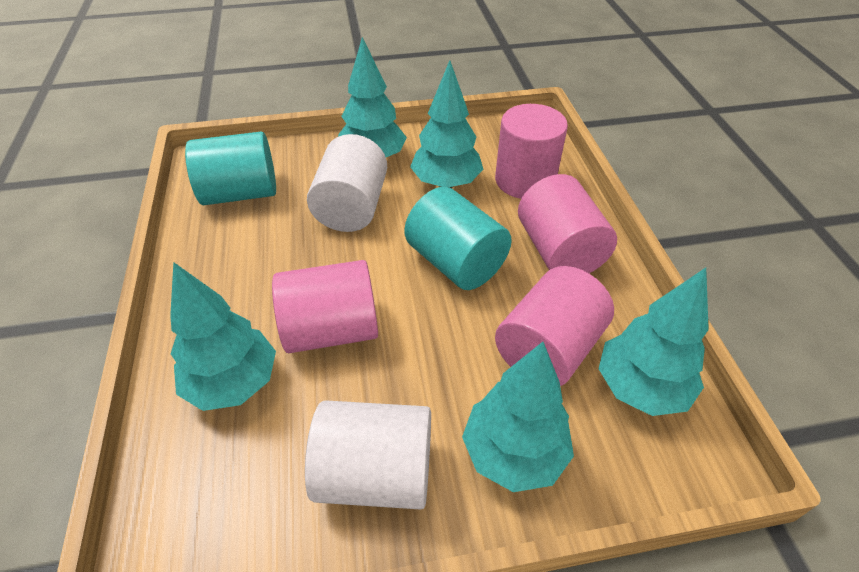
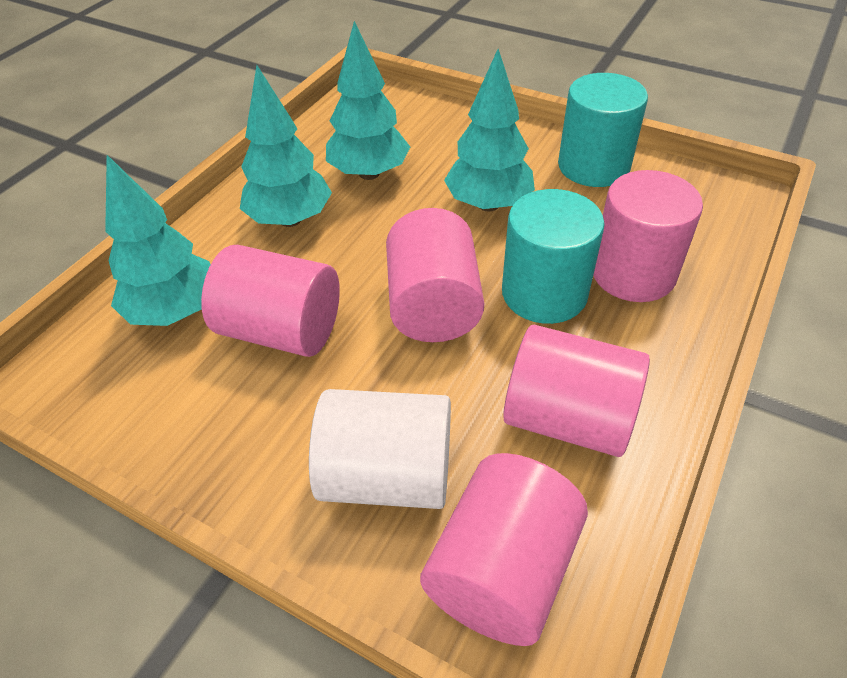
pink cylinder: 4 -> 5
turquoise tree: 5 -> 4
white cylinder: 2 -> 1

